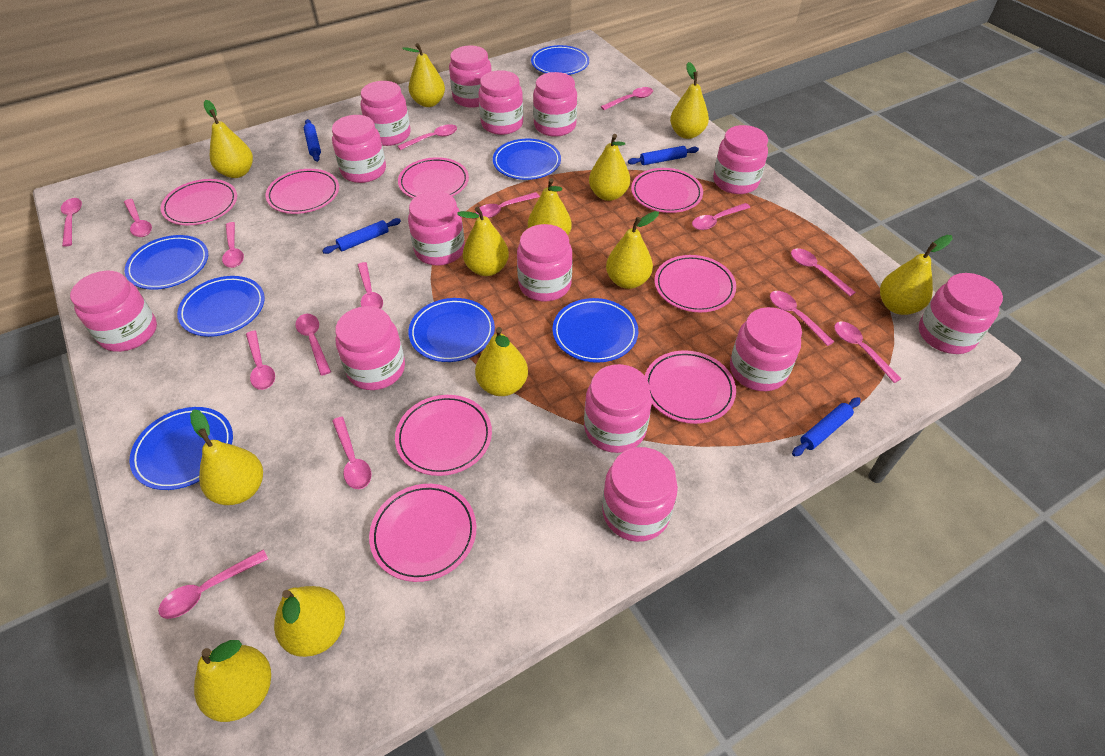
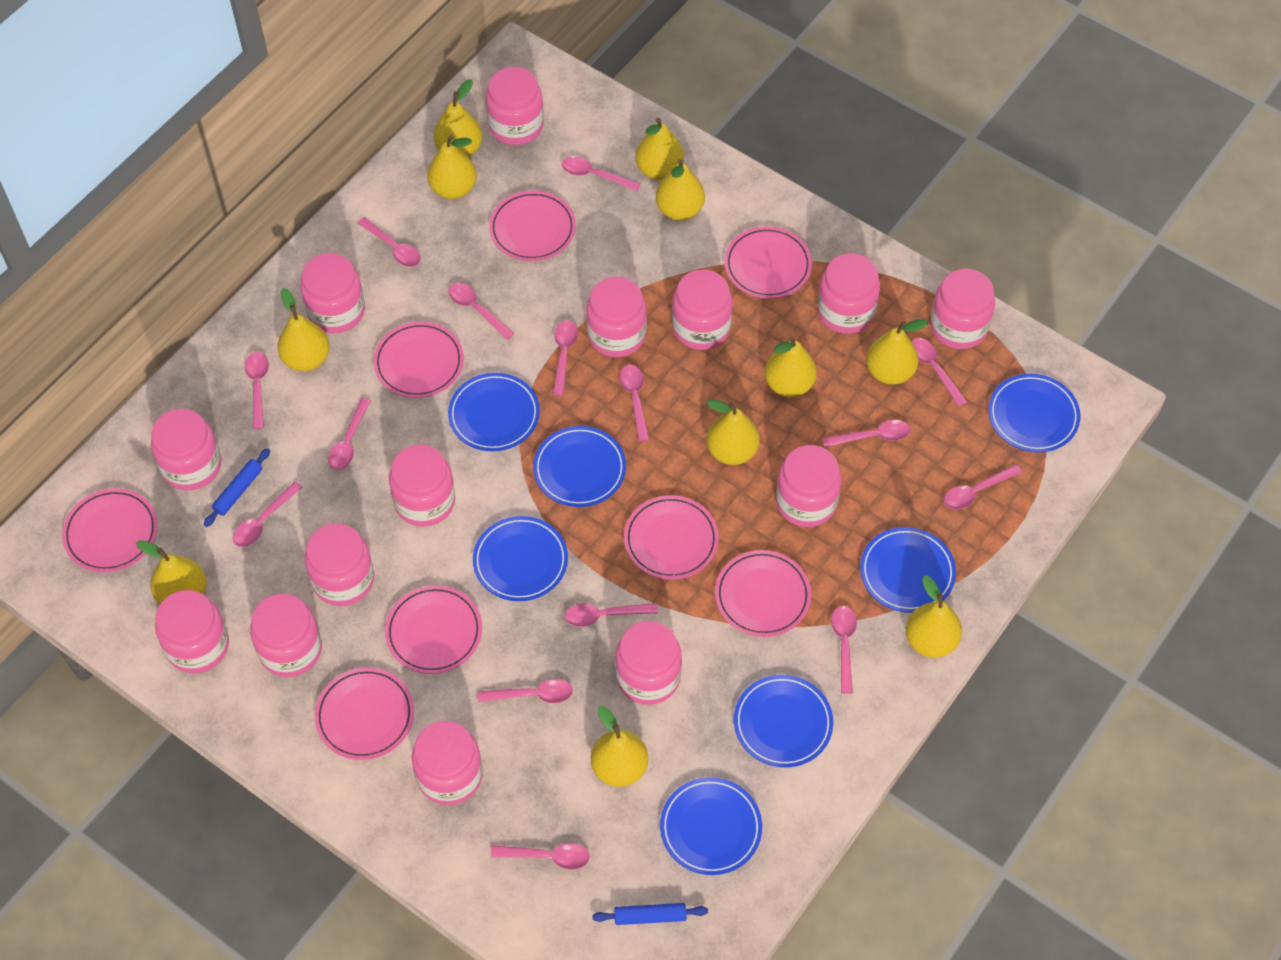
blue rolling pin: 4 -> 2
yellow pear: 12 -> 11

